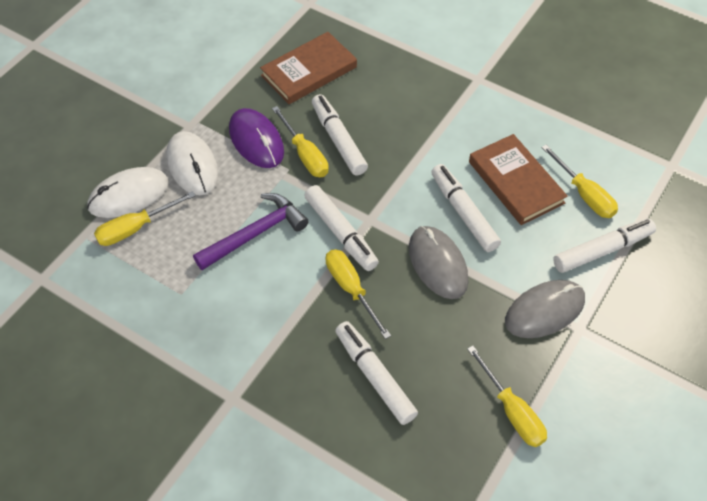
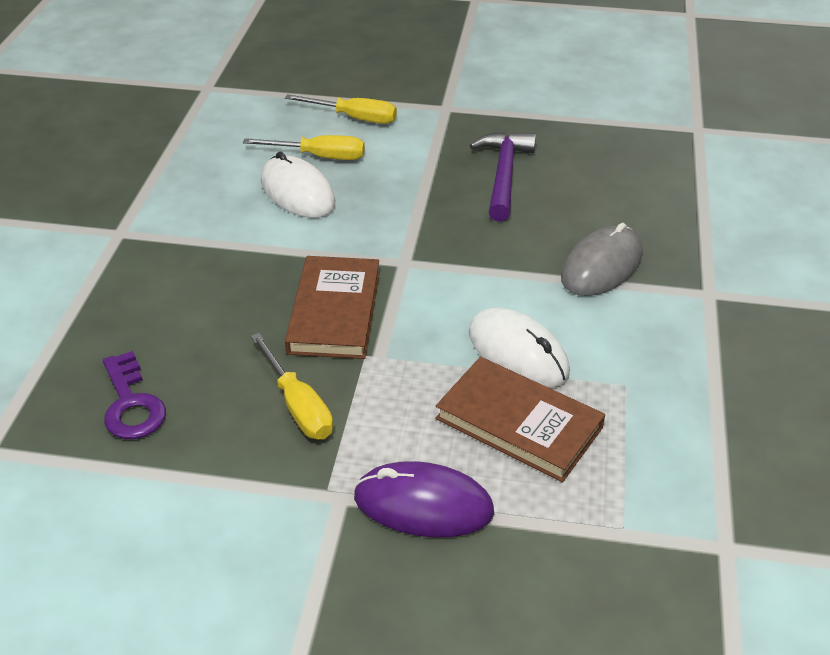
grey mouse: 2 -> 1
purple key: 0 -> 1
white marker: 5 -> 0
yellow screwdriver: 5 -> 3

